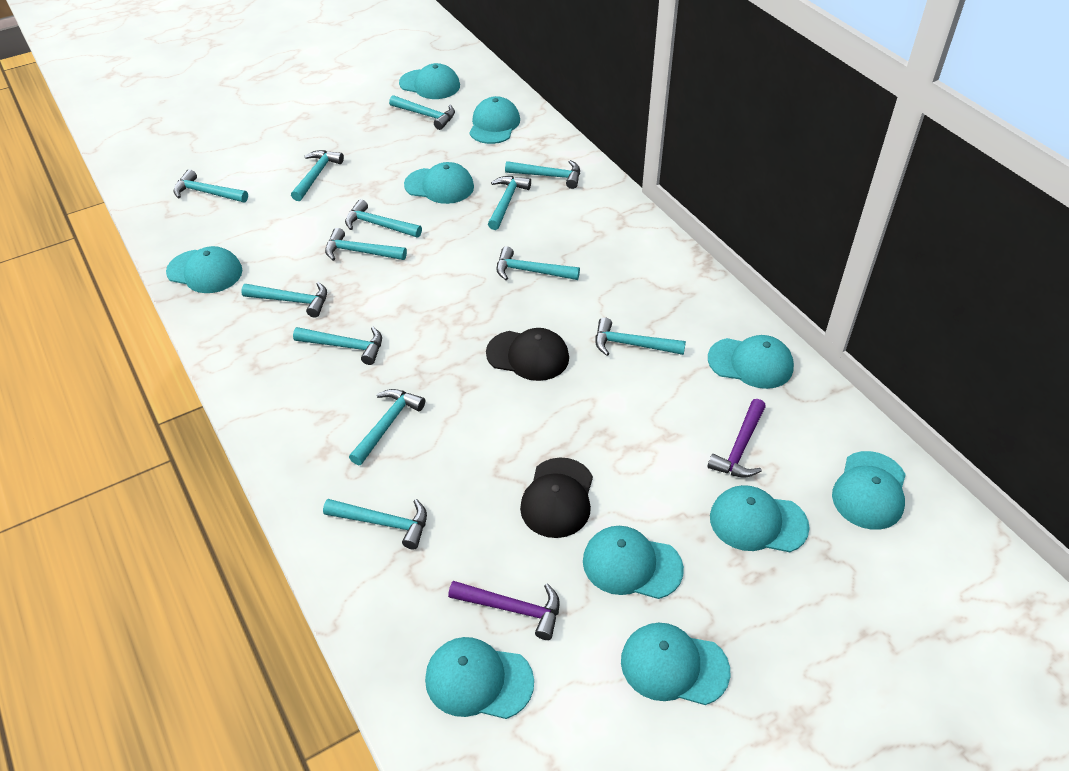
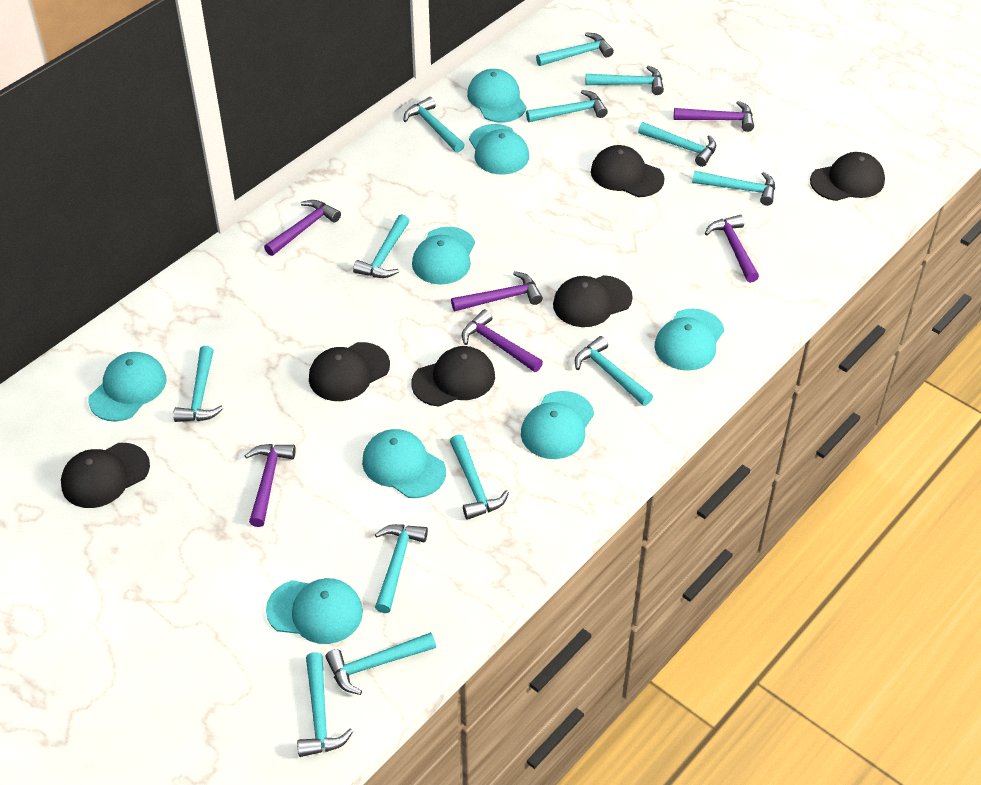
black cap: 2 -> 6
purple hammer: 2 -> 6
turquoise cap: 10 -> 8

